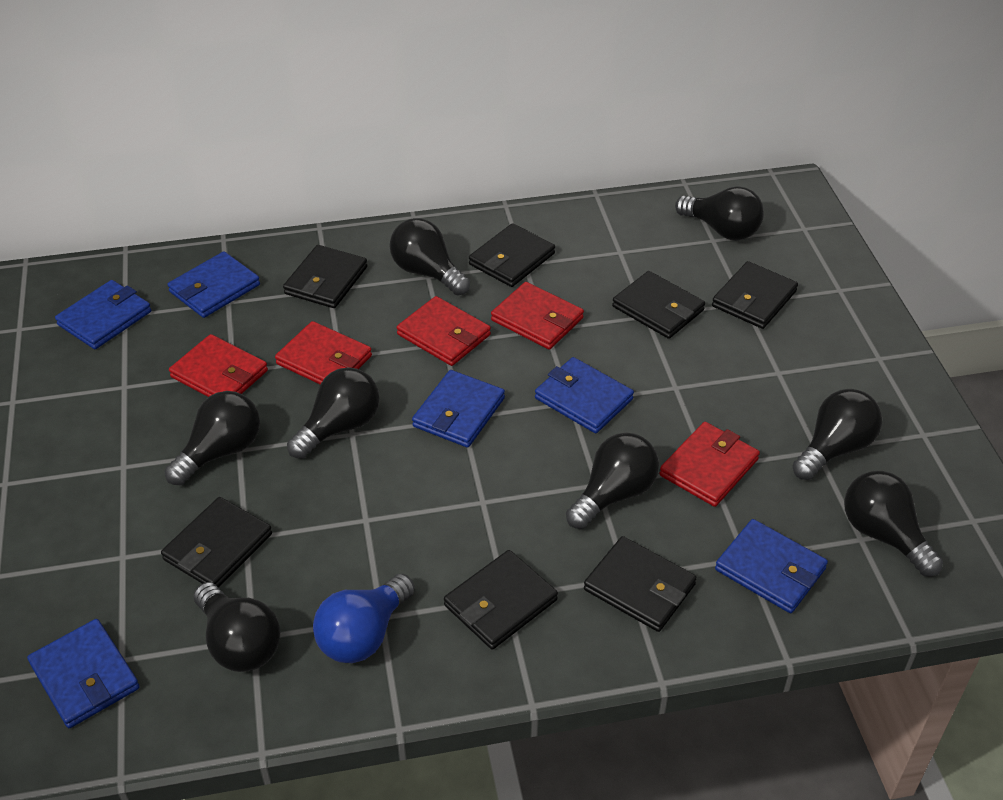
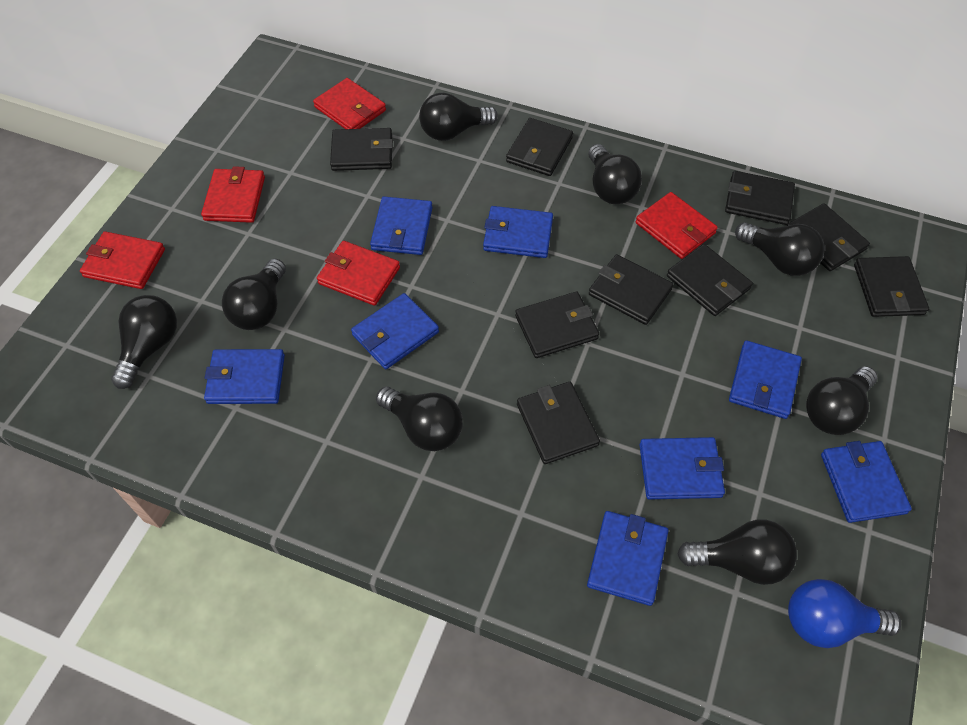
black wallet: 7 -> 9
blue wallet: 6 -> 8

